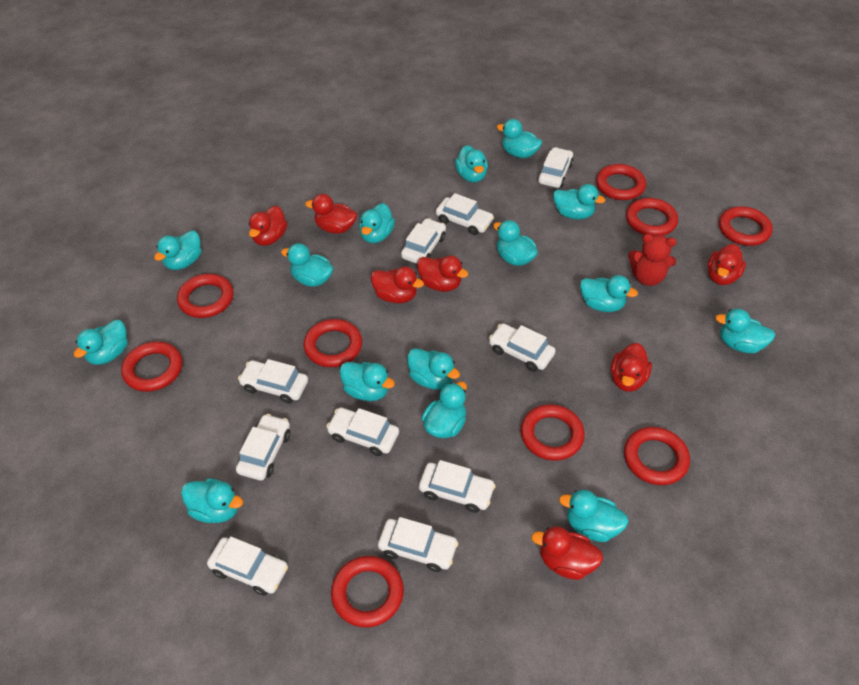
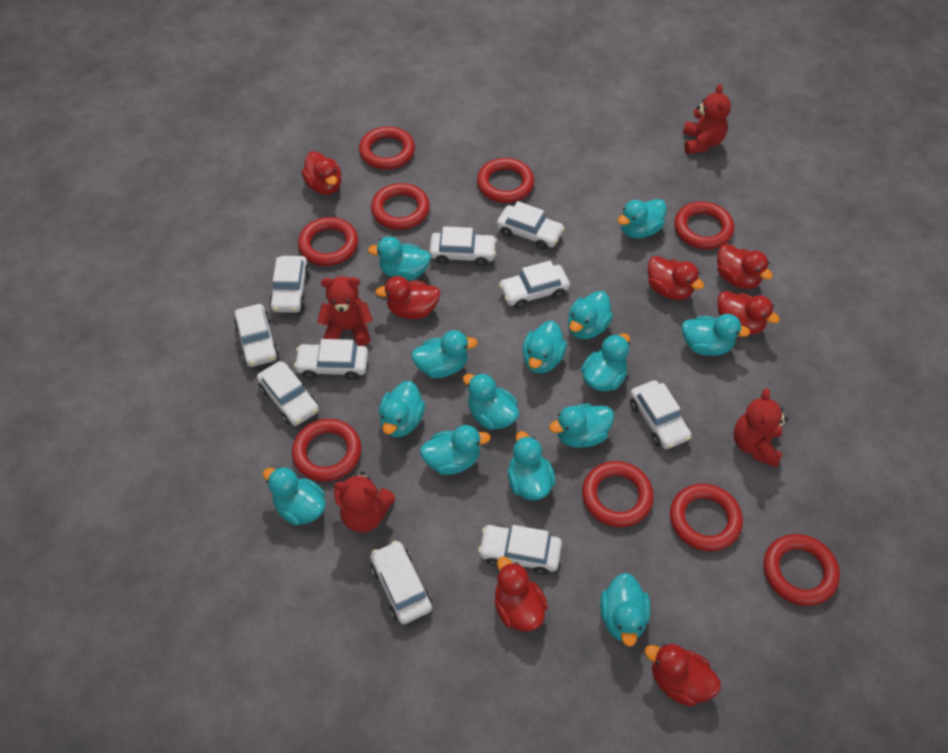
red teddy bear: 1 -> 4
turquoise duck: 15 -> 14

